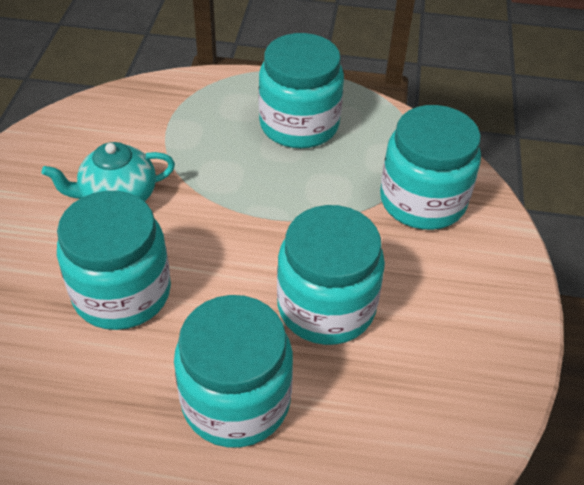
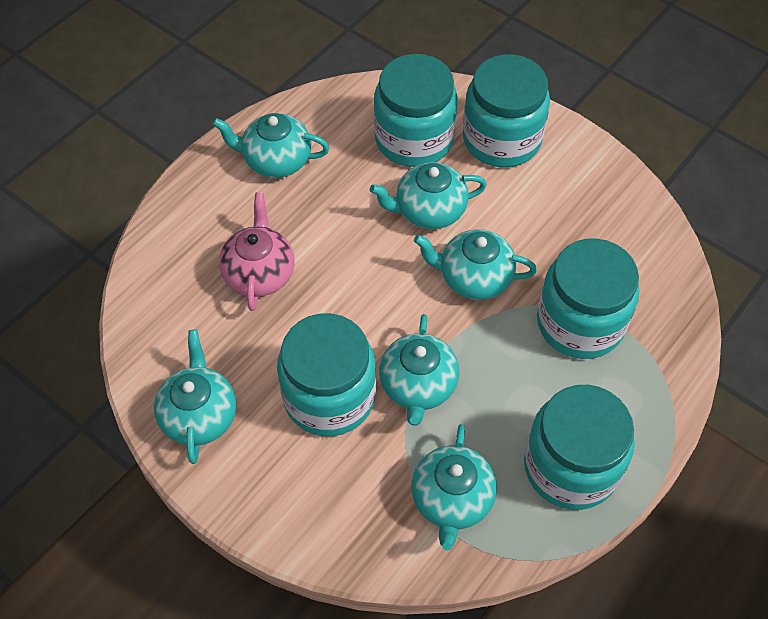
pink teapot: 0 -> 1
turquoise teapot: 1 -> 6

